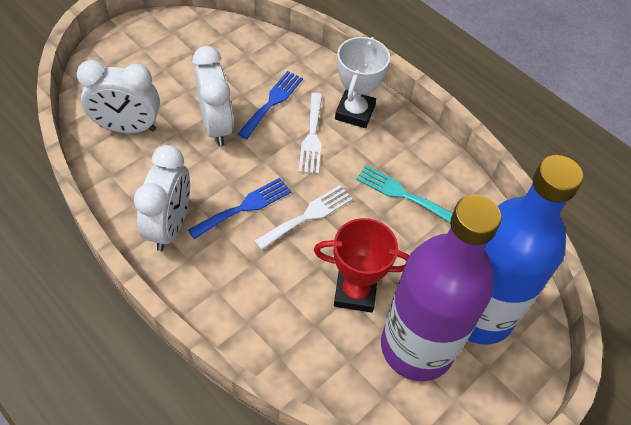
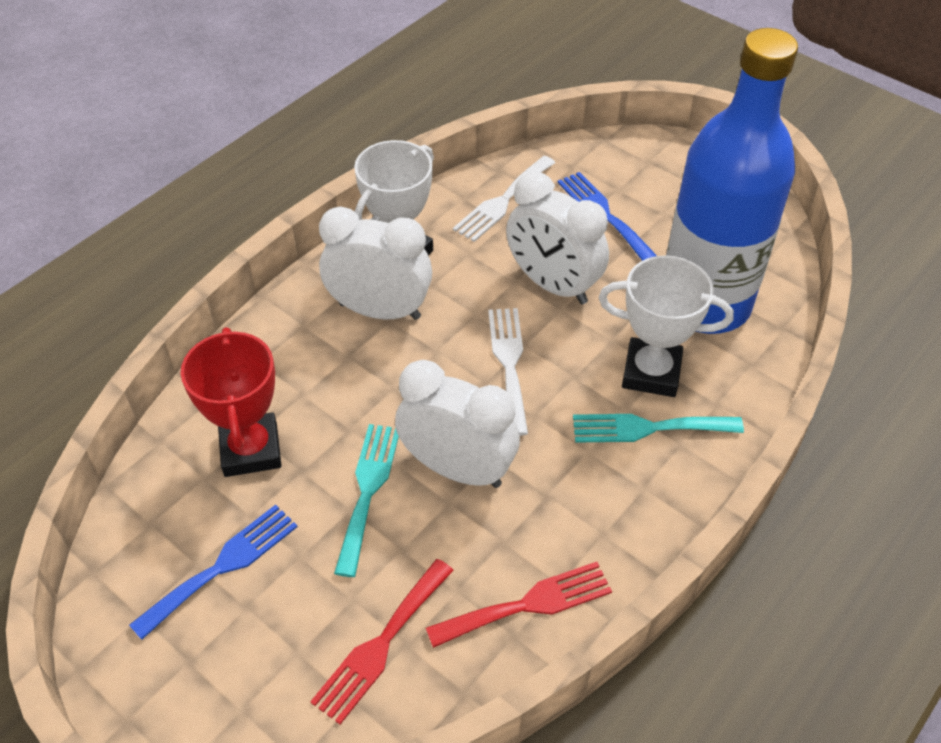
purple bottle: 1 -> 0
red fork: 0 -> 2
turquoise fork: 1 -> 2
white trophy: 1 -> 2

